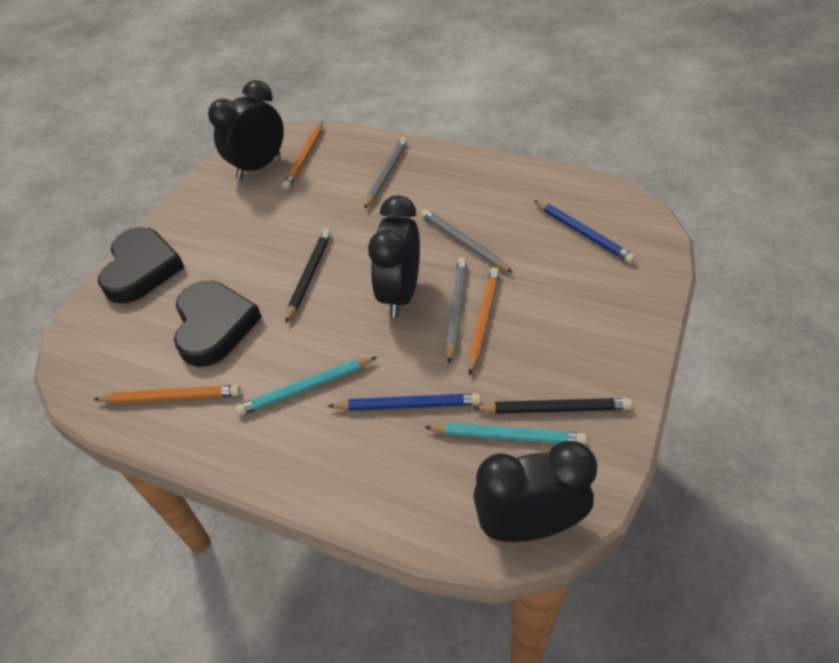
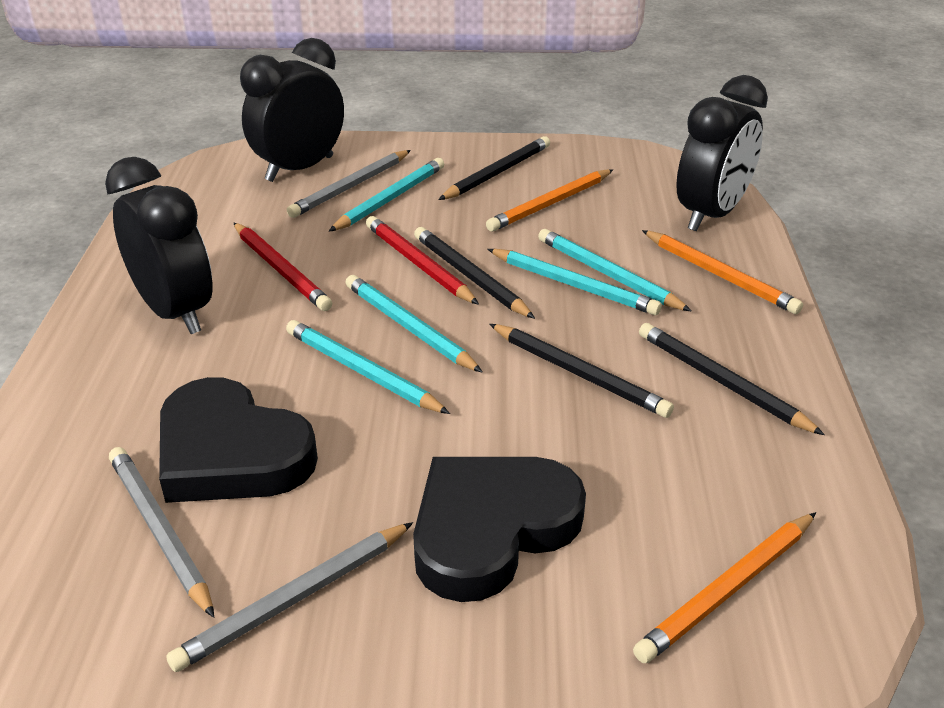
black pencil: 2 -> 4
blue pencil: 2 -> 0
red pencil: 0 -> 2
turquoise pencil: 2 -> 5

